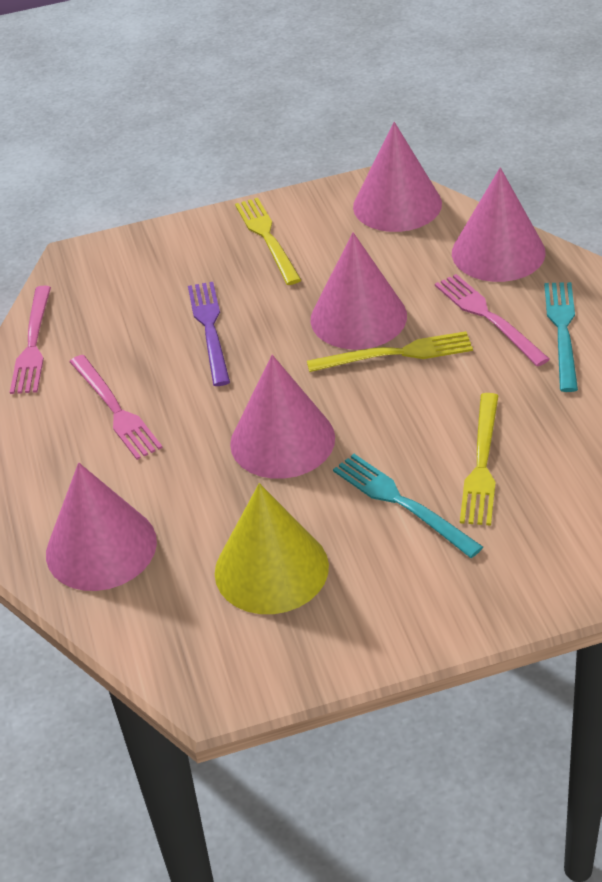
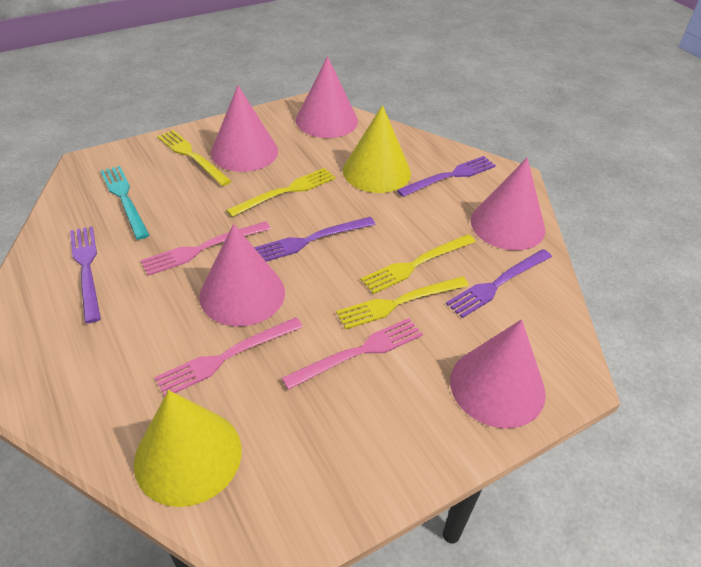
purple fork: 1 -> 4
turquoise fork: 2 -> 1
yellow cone: 1 -> 2
yellow fork: 3 -> 4

